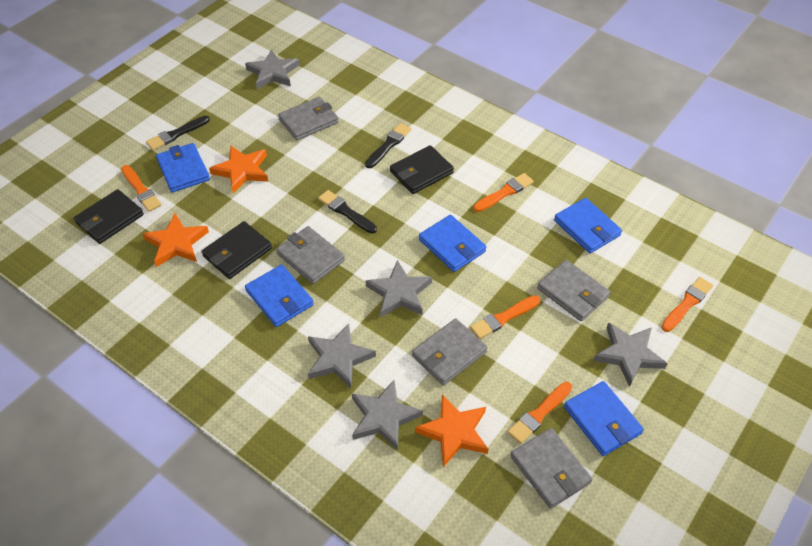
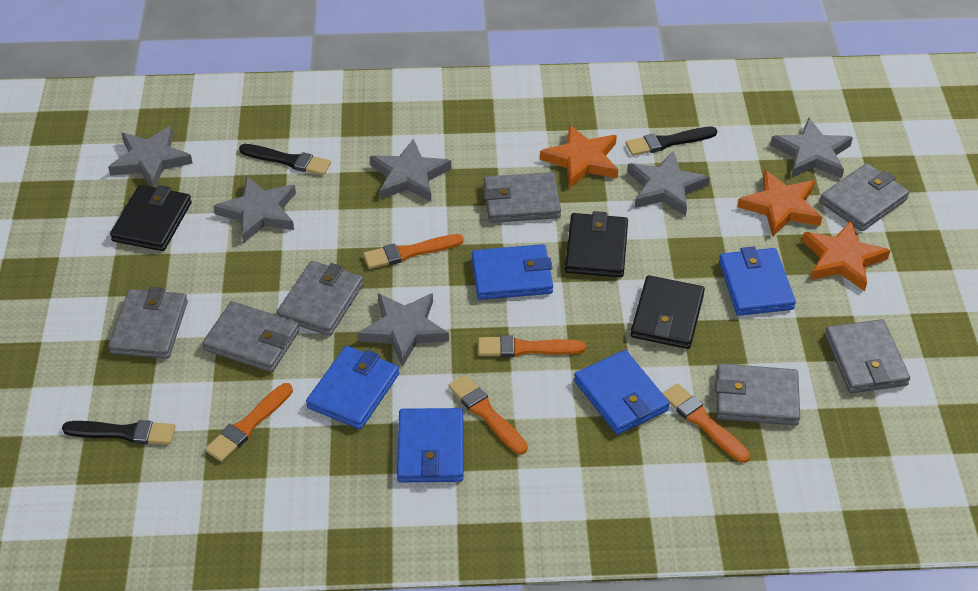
grey star: 5 -> 6
grey wallet: 5 -> 7

